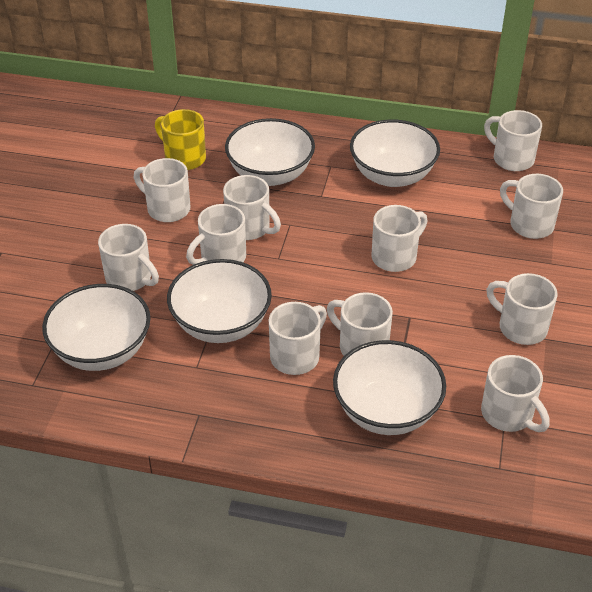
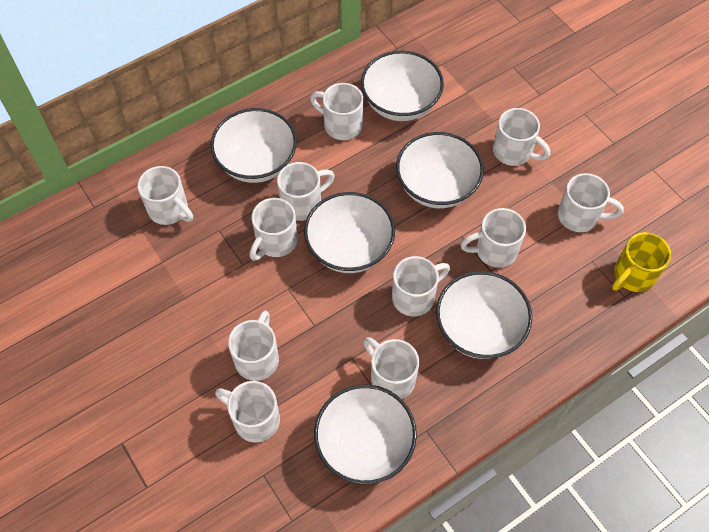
white bowl: 5 -> 6

